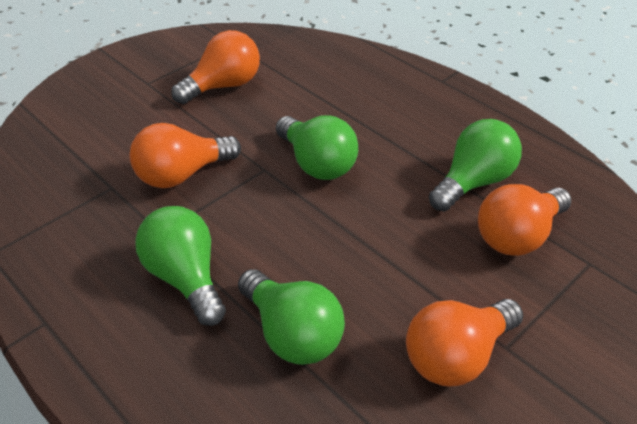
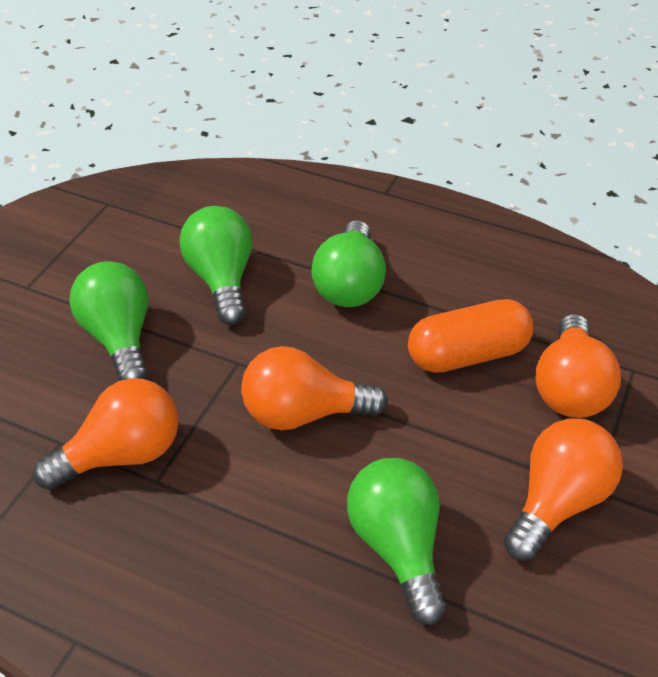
orange capsule: 0 -> 1

